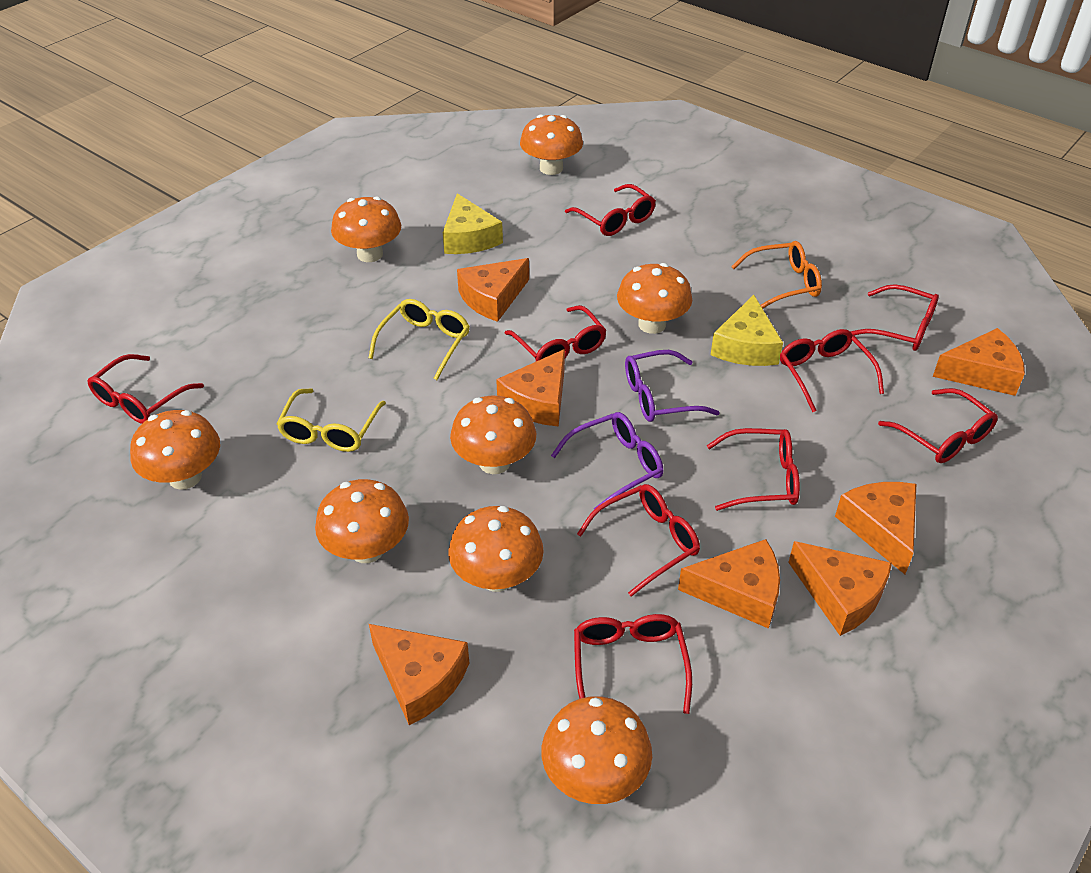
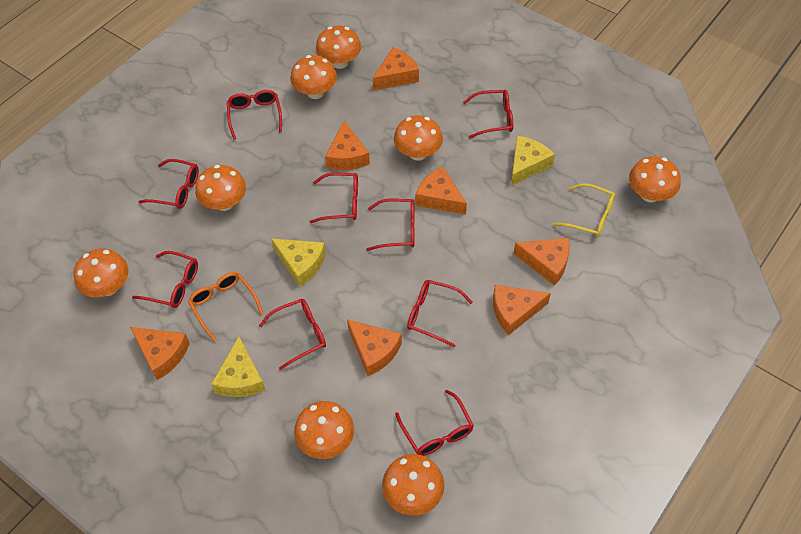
purple glasses: 2 -> 0
yellow cheese: 2 -> 3
yellow glasses: 2 -> 1

